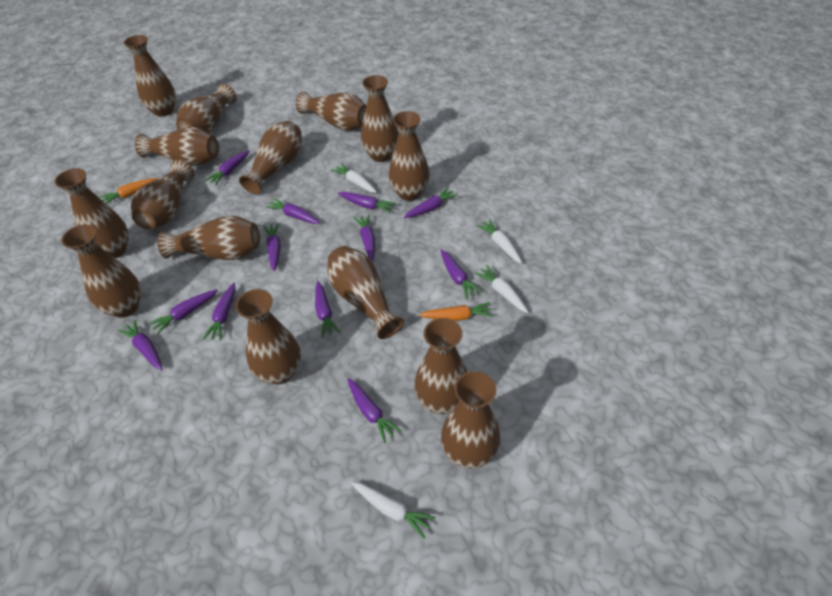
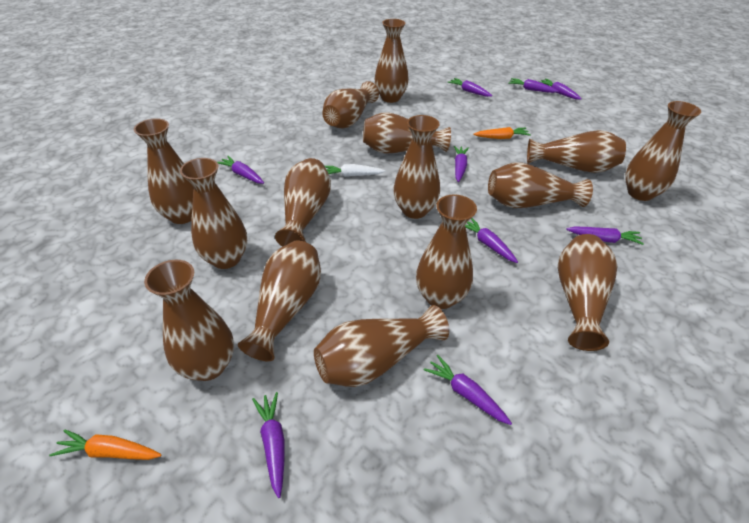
purple carrot: 12 -> 9
white carrot: 4 -> 1

